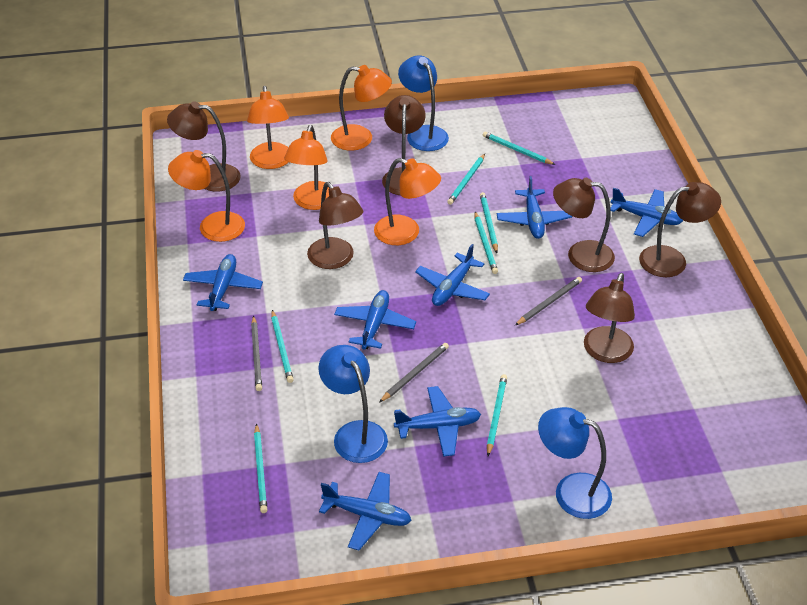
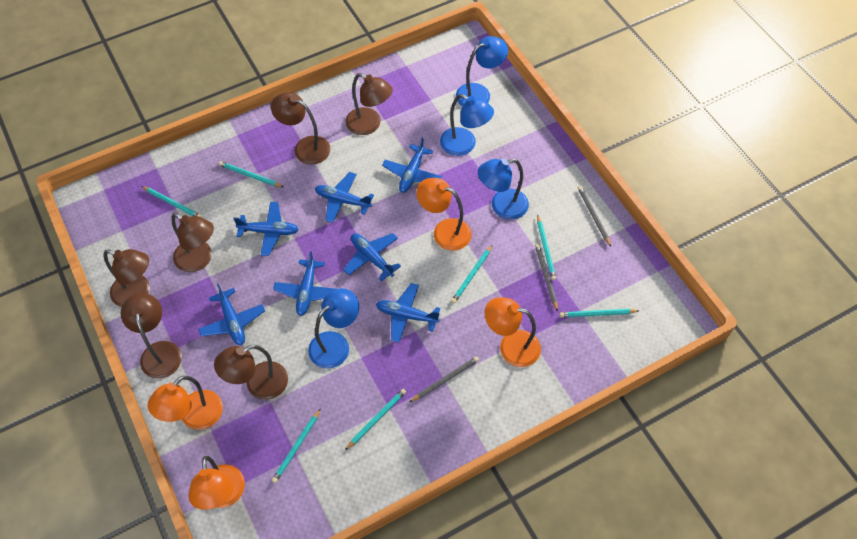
blue lamp: 3 -> 4
orange lamp: 5 -> 4

